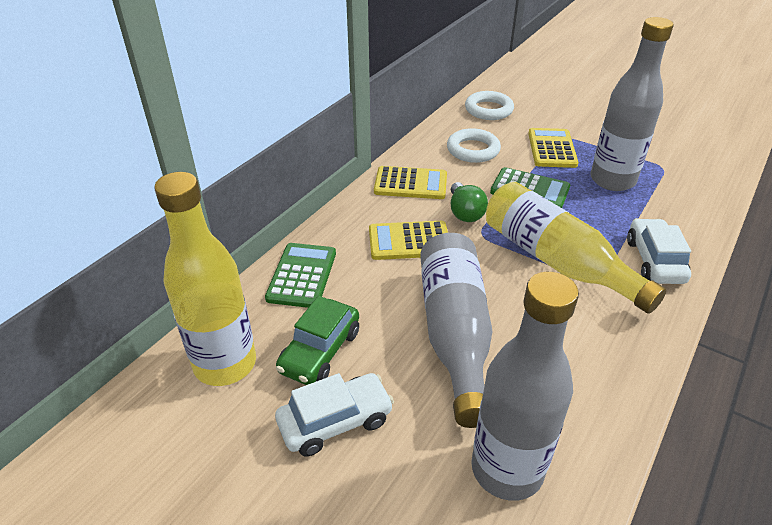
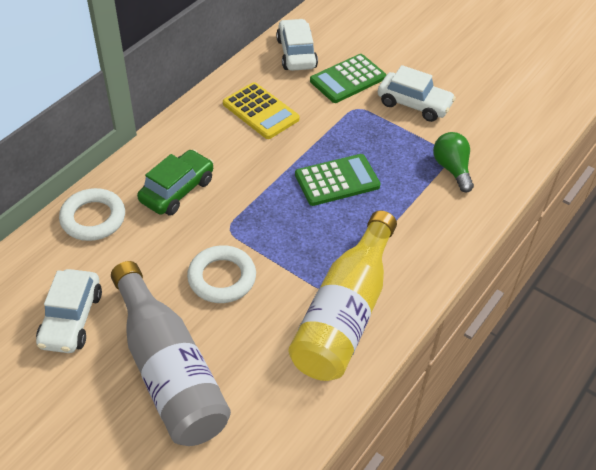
grey bottle: 3 -> 1
white car: 2 -> 3
yellow bottle: 2 -> 1
yellow calculator: 3 -> 1

